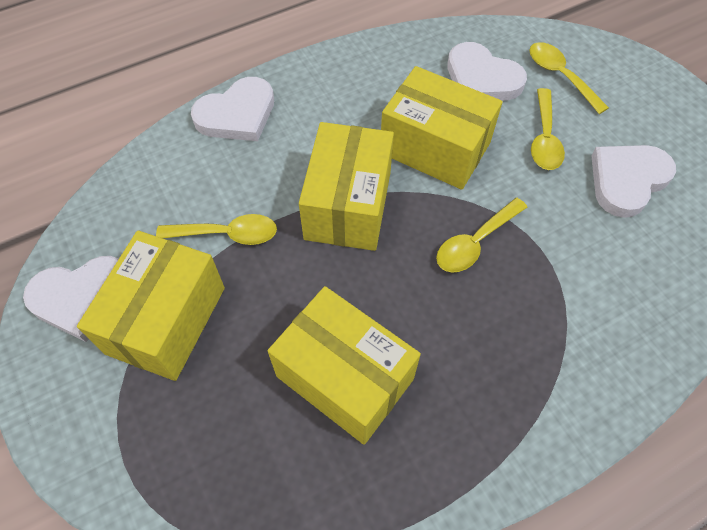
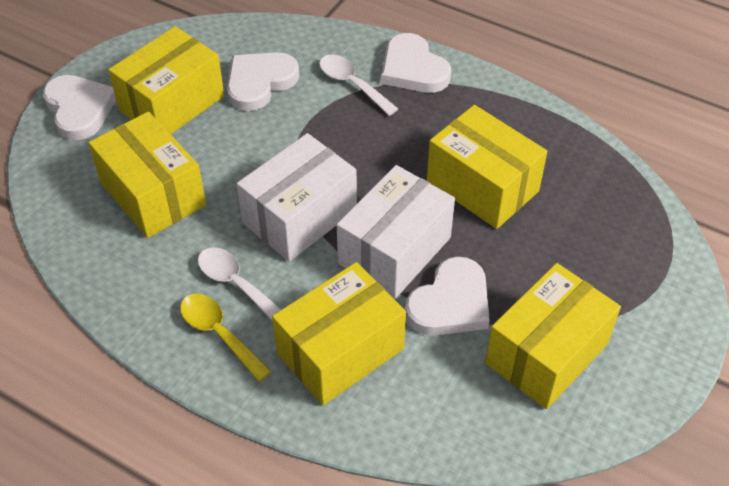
white box: 0 -> 2
white spoon: 0 -> 2
yellow box: 4 -> 5
yellow spoon: 4 -> 1

